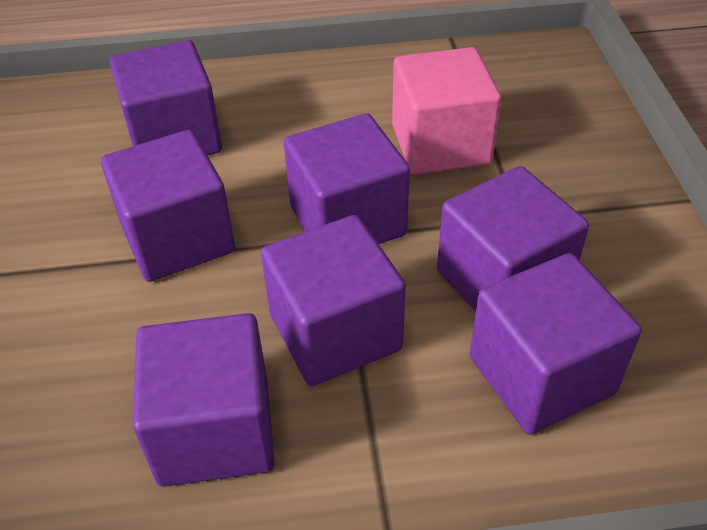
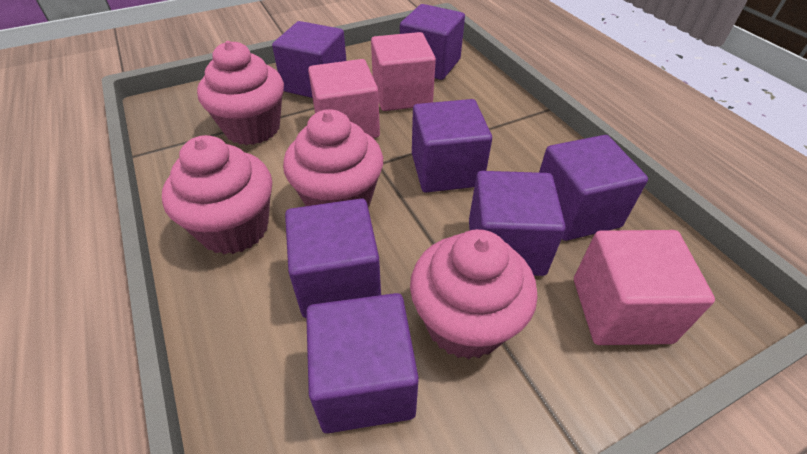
pink cube: 1 -> 3
pink cupcake: 0 -> 4

